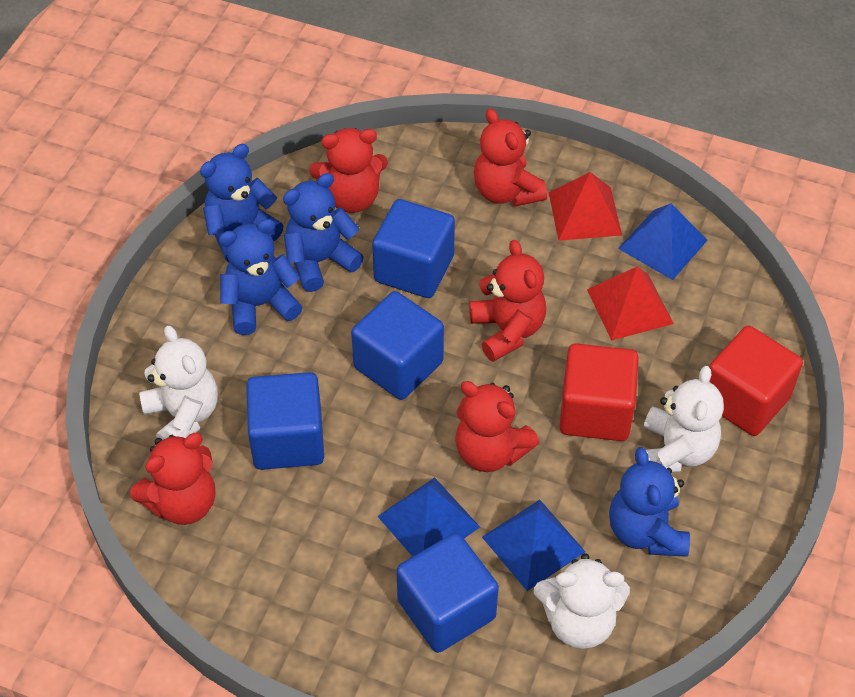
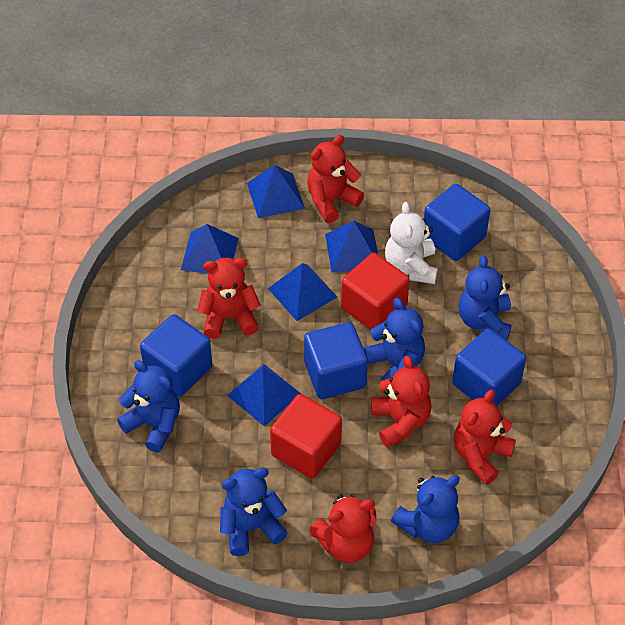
blue pyramid: 3 -> 5
blue teddy bear: 4 -> 5
red pyramid: 2 -> 0
white teddy bear: 3 -> 1

